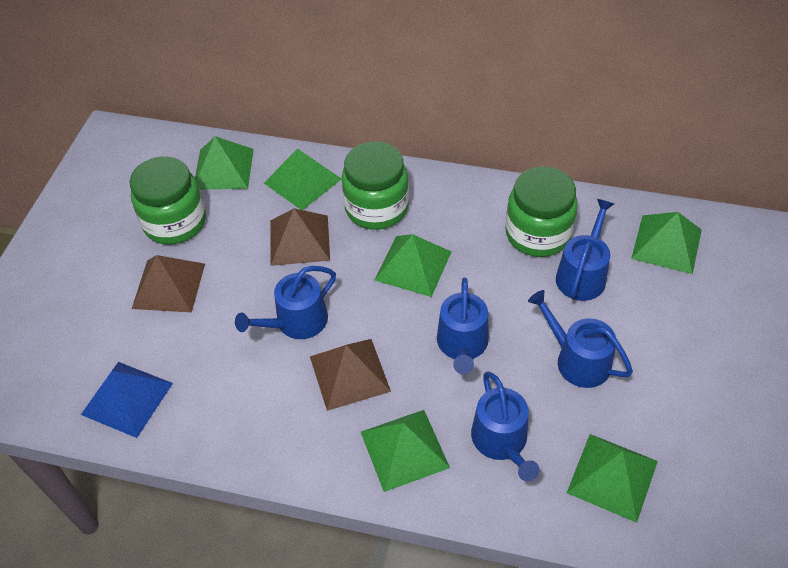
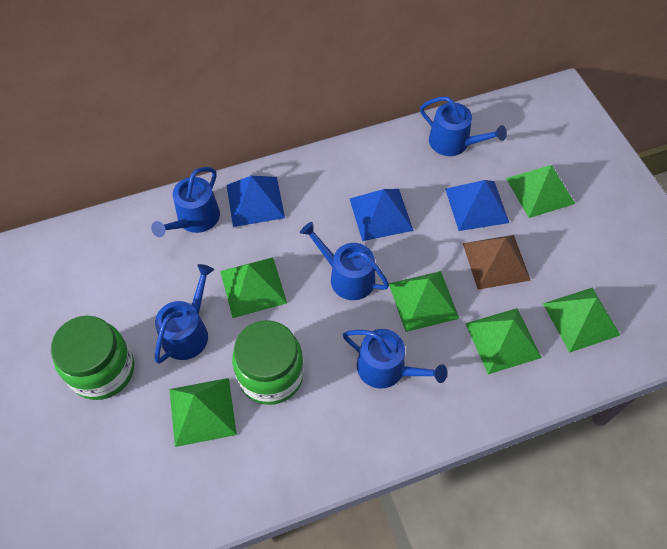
blue pyramid: 1 -> 3
brown pyramid: 3 -> 1
green jar: 3 -> 2

